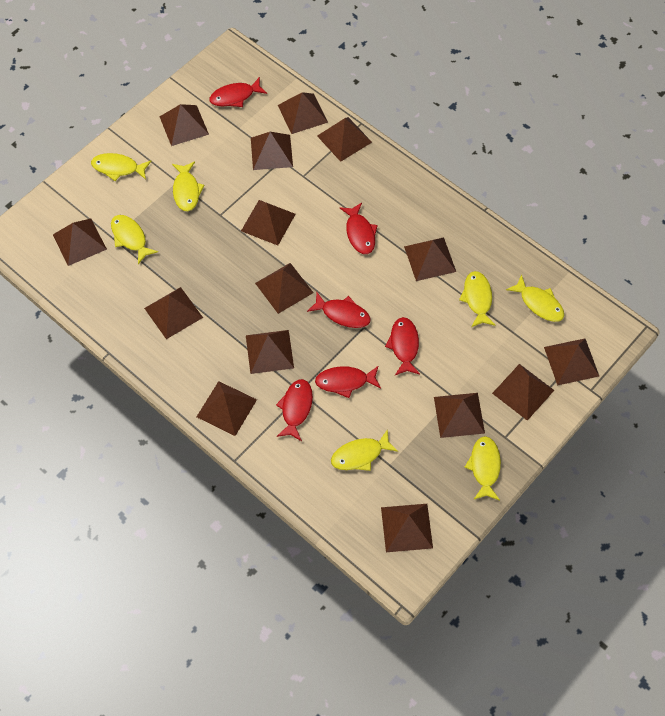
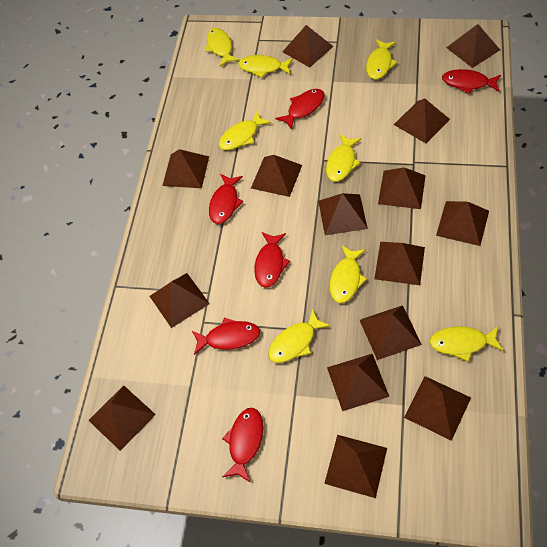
yellow fish: 7 -> 8

